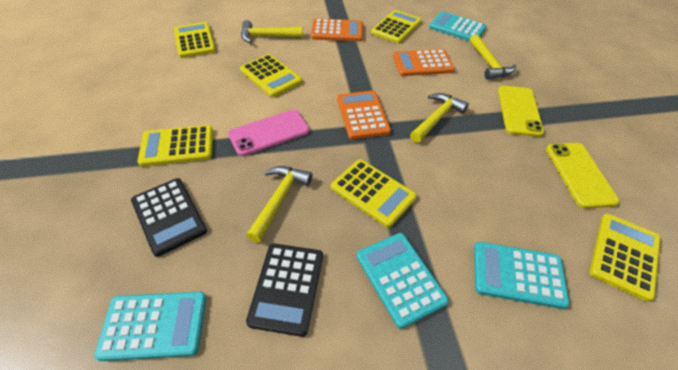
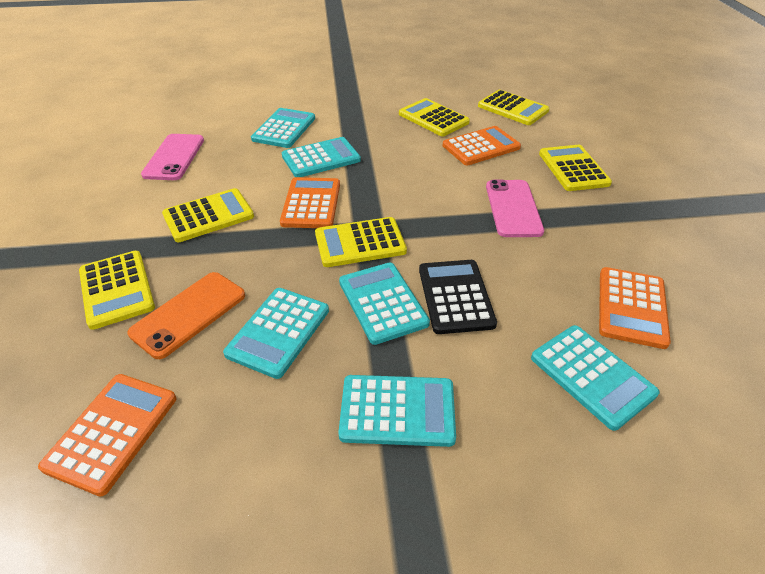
black calculator: 2 -> 1
orange calculator: 3 -> 4
orange phone: 0 -> 1
pink phone: 1 -> 2
turquoise calculator: 4 -> 6
yellow hammer: 4 -> 0
yellow phone: 2 -> 0

